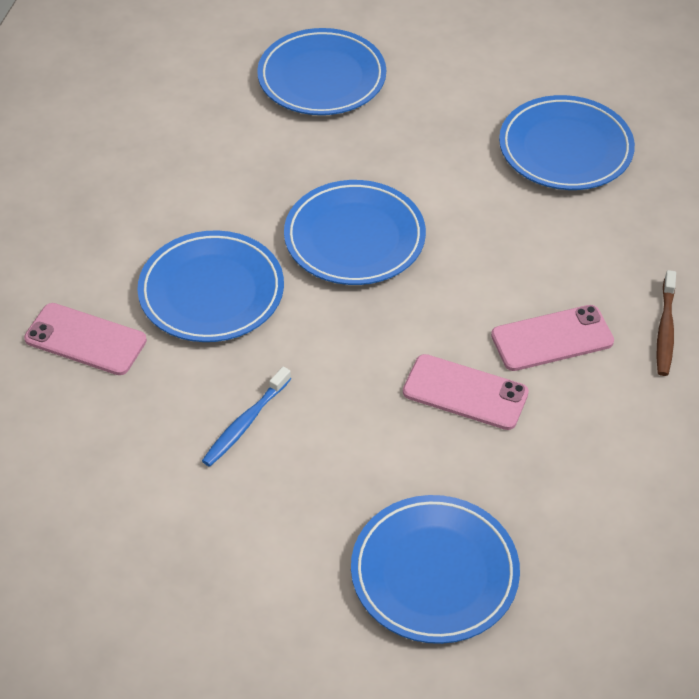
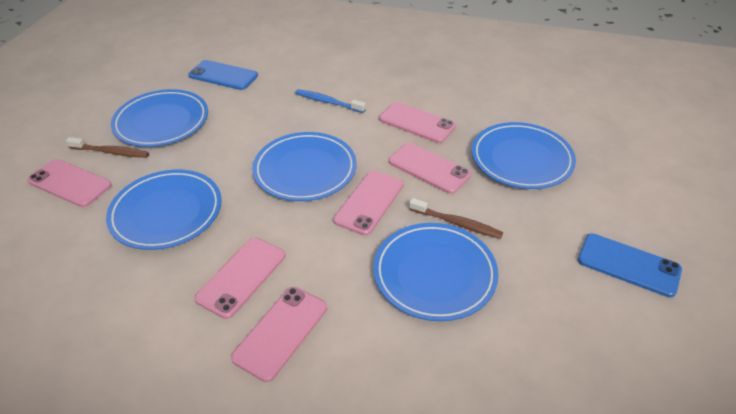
blue phone: 0 -> 2
brown toothbrush: 1 -> 2
pink phone: 3 -> 6

